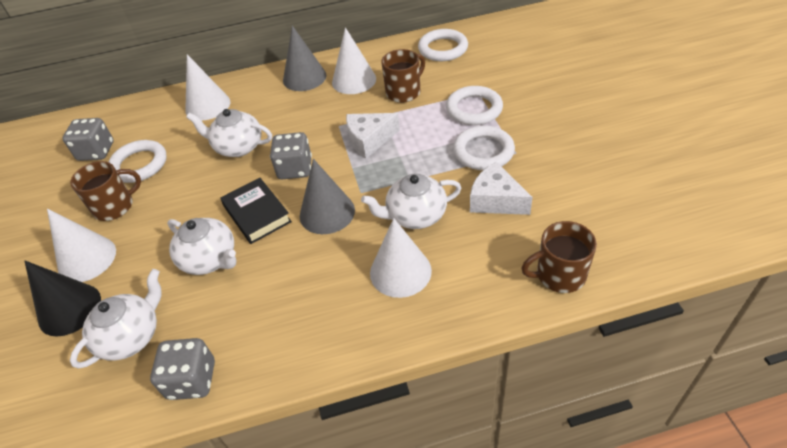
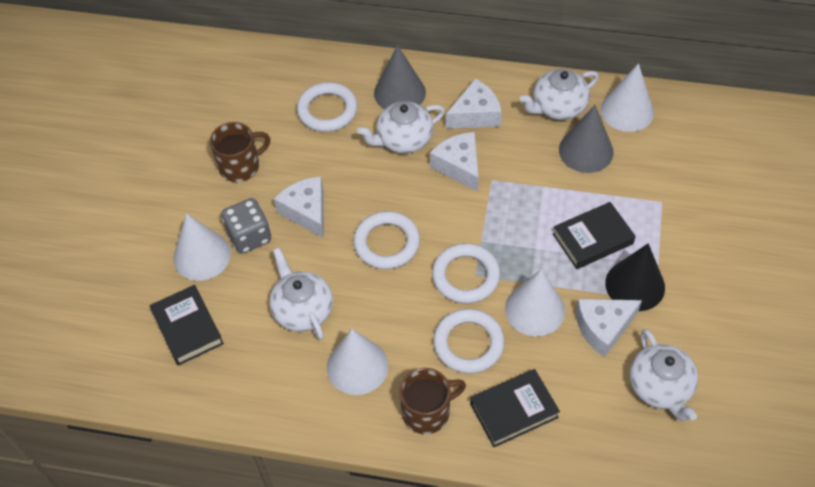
black book: 1 -> 3
brown mug: 3 -> 2
grey dice: 3 -> 1
white cheese: 2 -> 4

